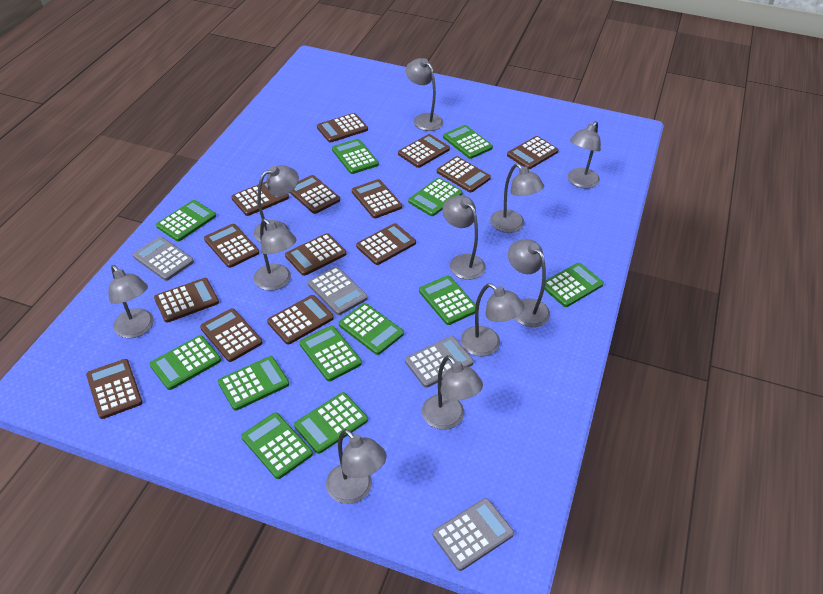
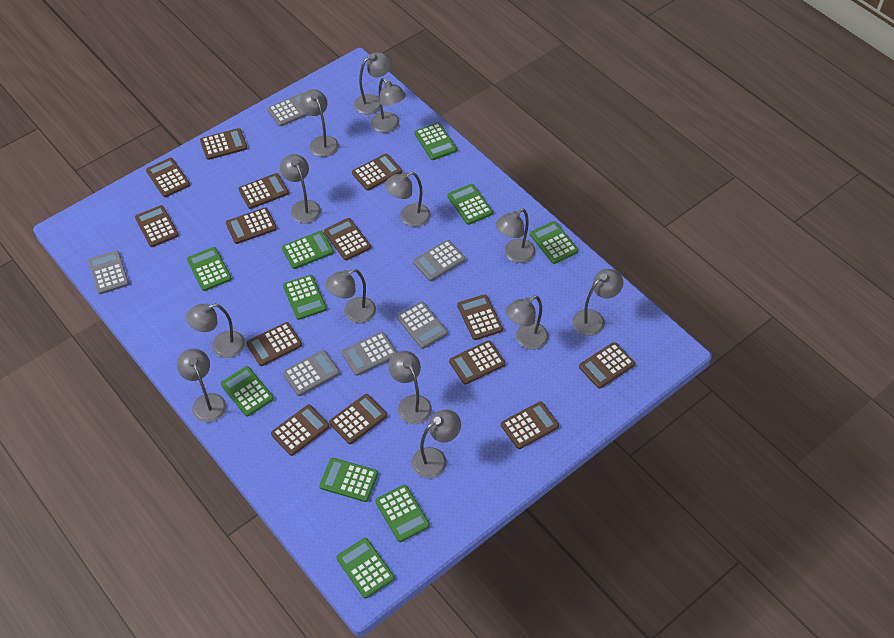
green calculator: 12 -> 10
grey calculator: 4 -> 6
grey lamp: 11 -> 13

